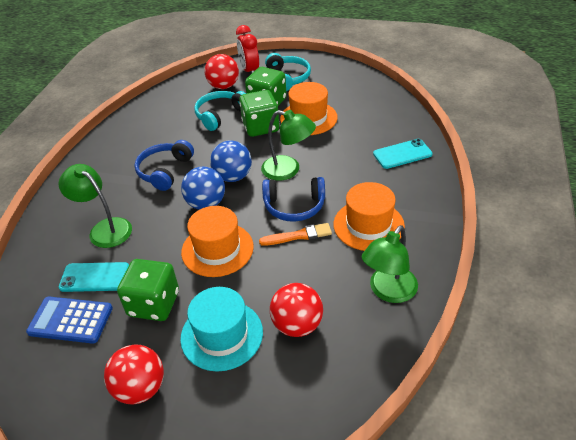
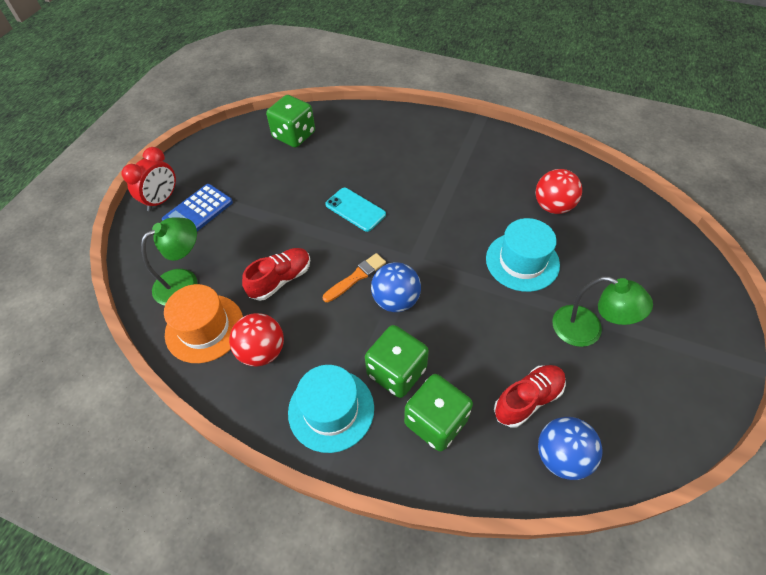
blue headphones: 2 -> 0
green lamp: 3 -> 2
orange hat: 3 -> 1
red ball: 3 -> 2
red shoe: 0 -> 2
turquoise hat: 1 -> 2
turquoise headphones: 2 -> 0
turquoise phone: 2 -> 1

